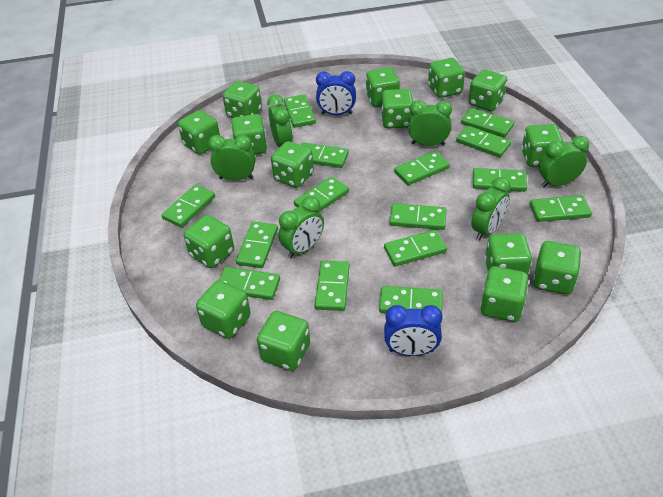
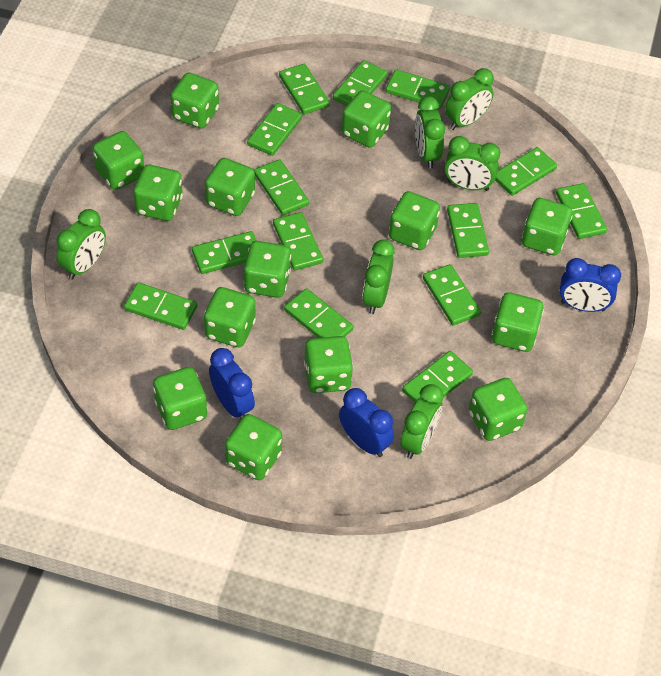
blue clock: 2 -> 3
green dice: 15 -> 14
green domino: 15 -> 14

